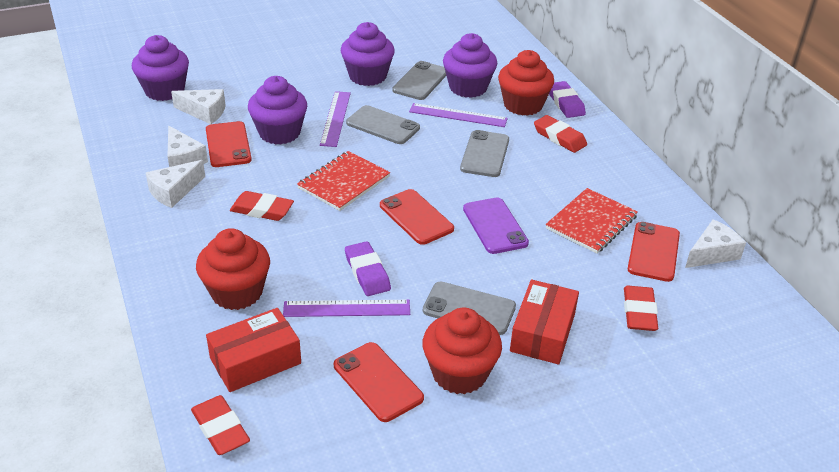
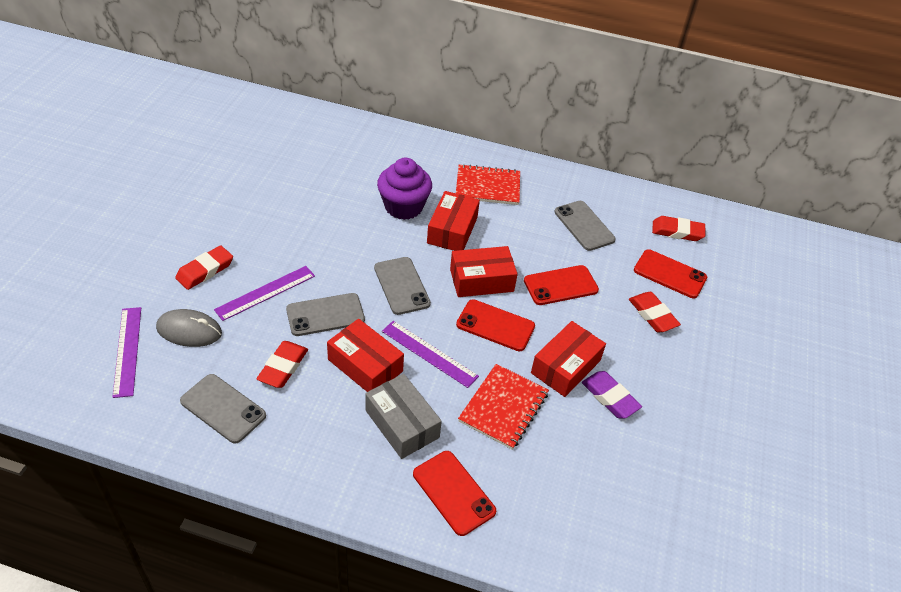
grey box: 0 -> 1
grey mouse: 0 -> 1
purple cupcake: 4 -> 1
purple eraser: 2 -> 1
purple phone: 1 -> 0
red box: 2 -> 4
red cupcake: 3 -> 0
white cheese: 4 -> 0

